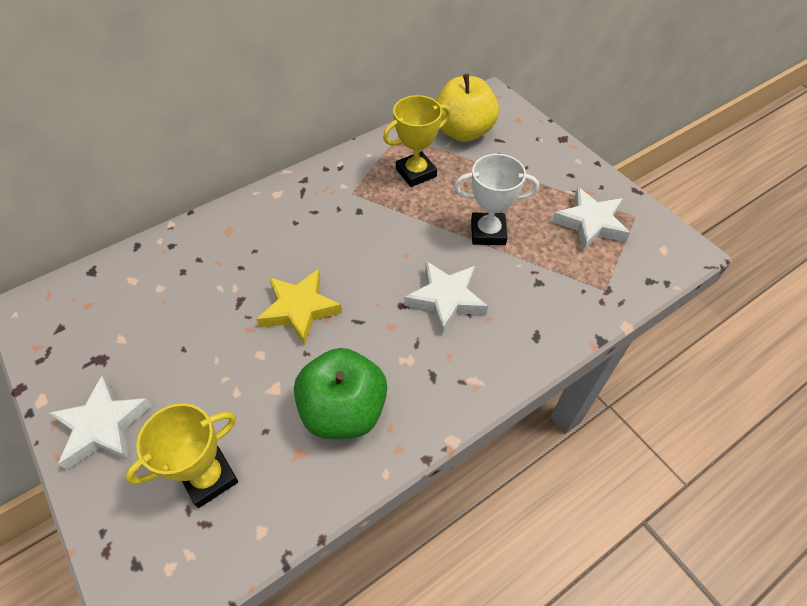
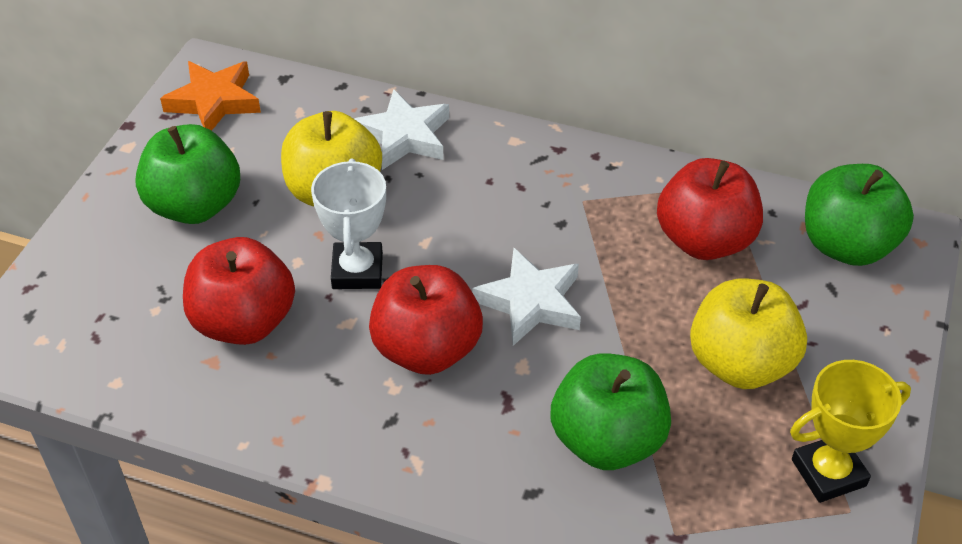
green apple: 1 -> 3
orange star: 0 -> 1
red apple: 0 -> 3
white star: 3 -> 2
yellow apple: 1 -> 2
yellow star: 1 -> 0
yellow trophy: 2 -> 1

